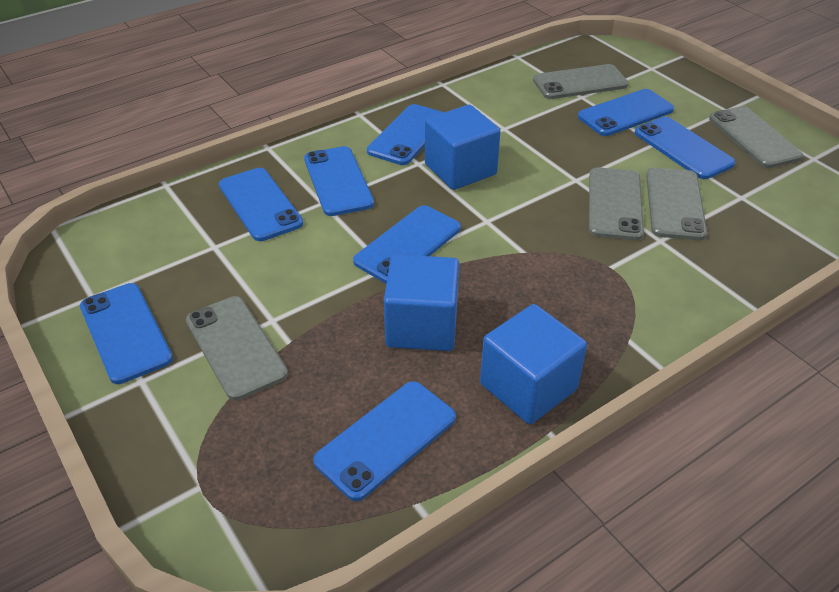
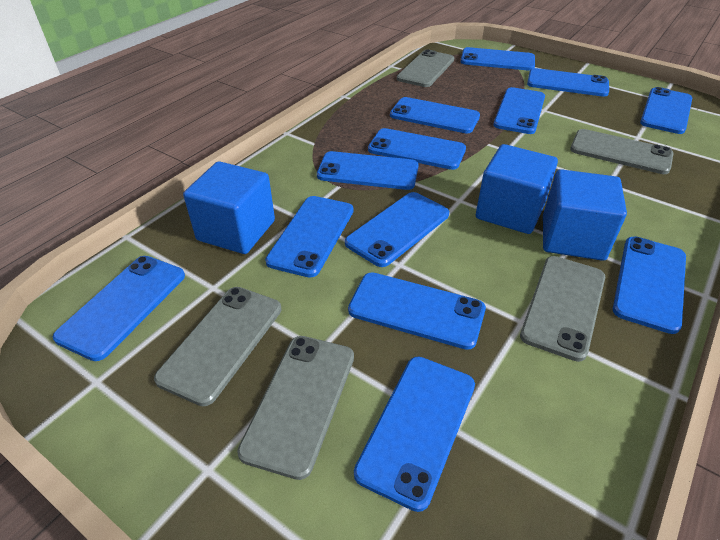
blue phone: 8 -> 13

